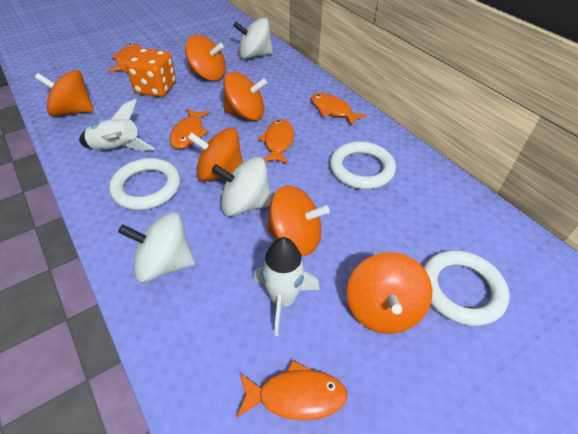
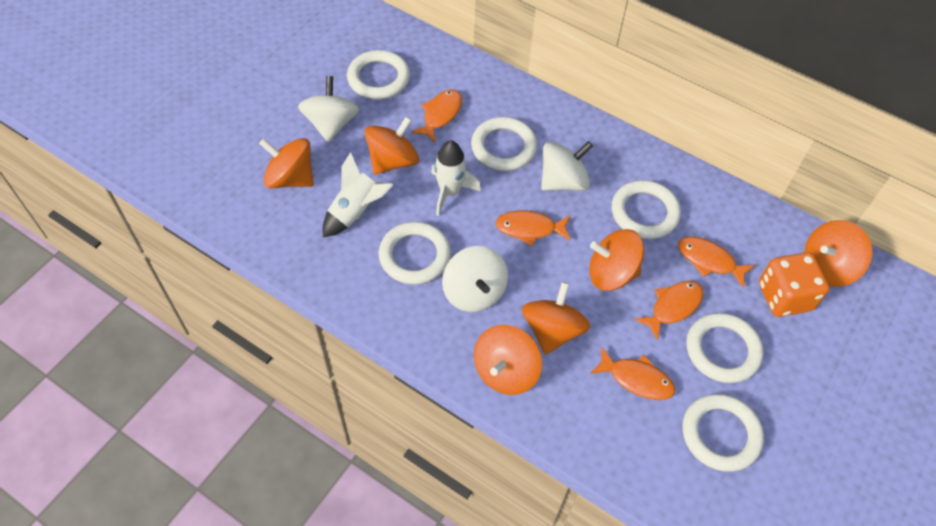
white ring: 3 -> 6

